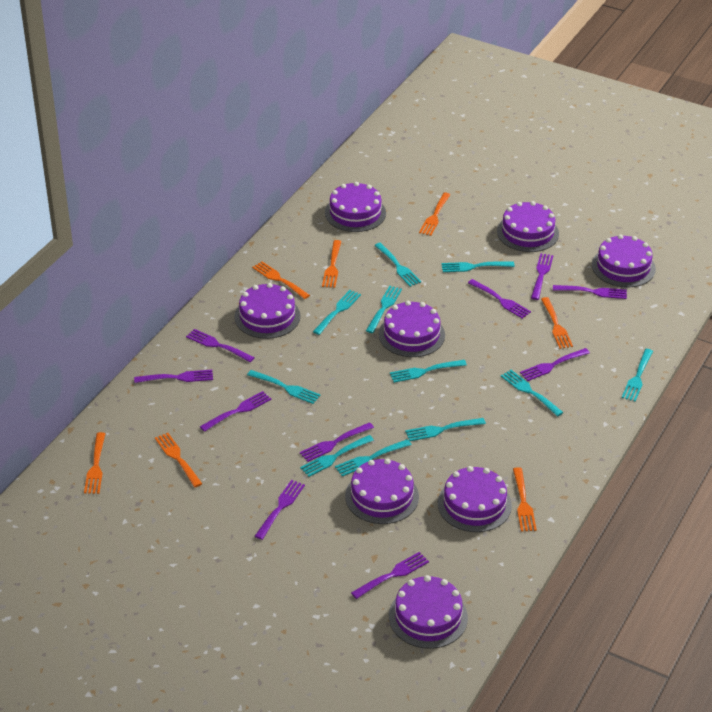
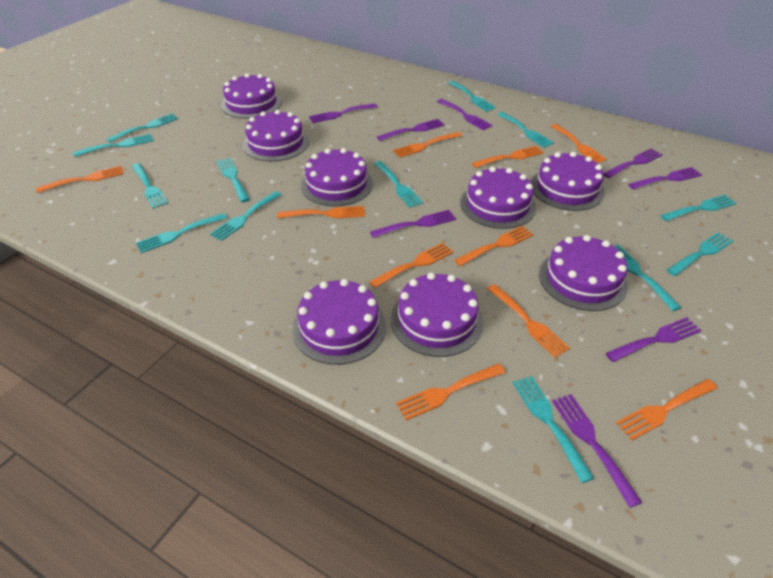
orange fork: 7 -> 10
purple fork: 10 -> 8
turquoise fork: 11 -> 13

